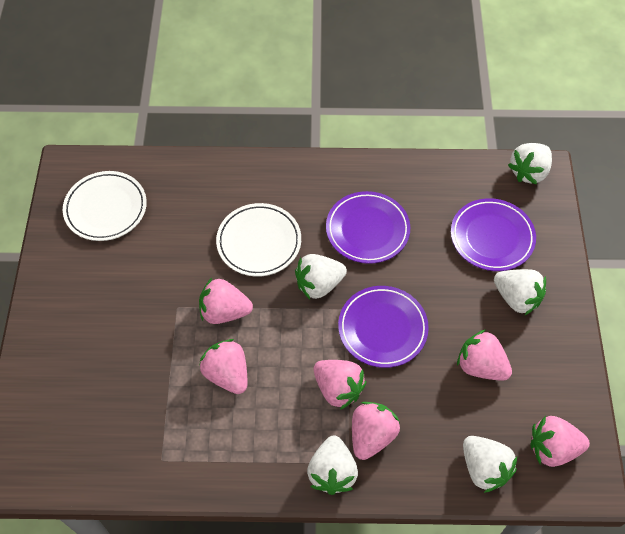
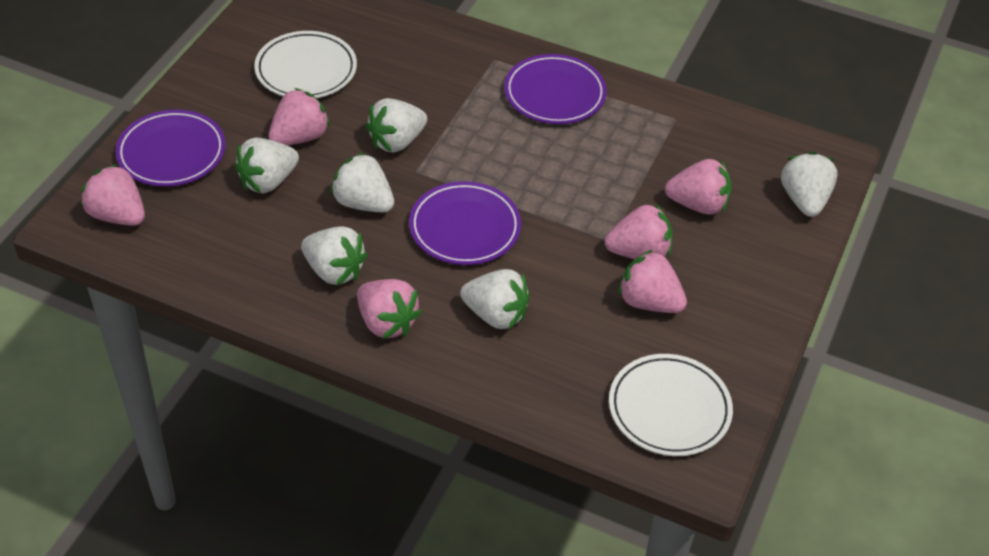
white strawberry: 5 -> 6

